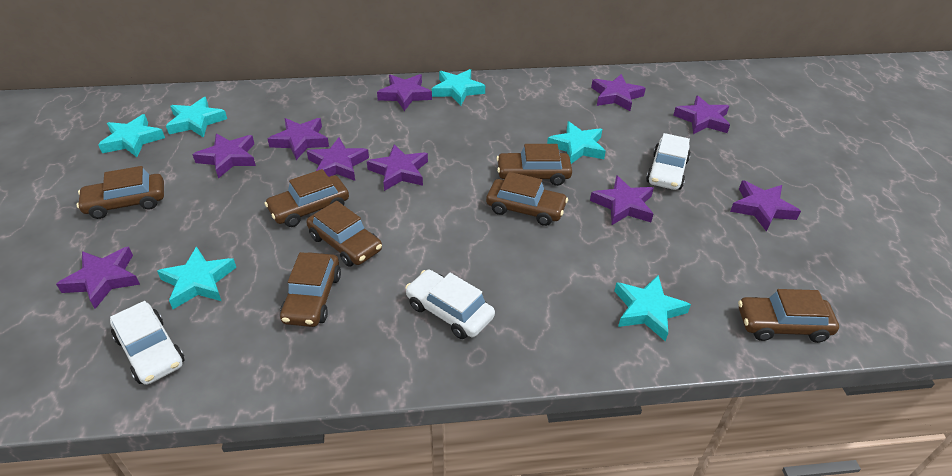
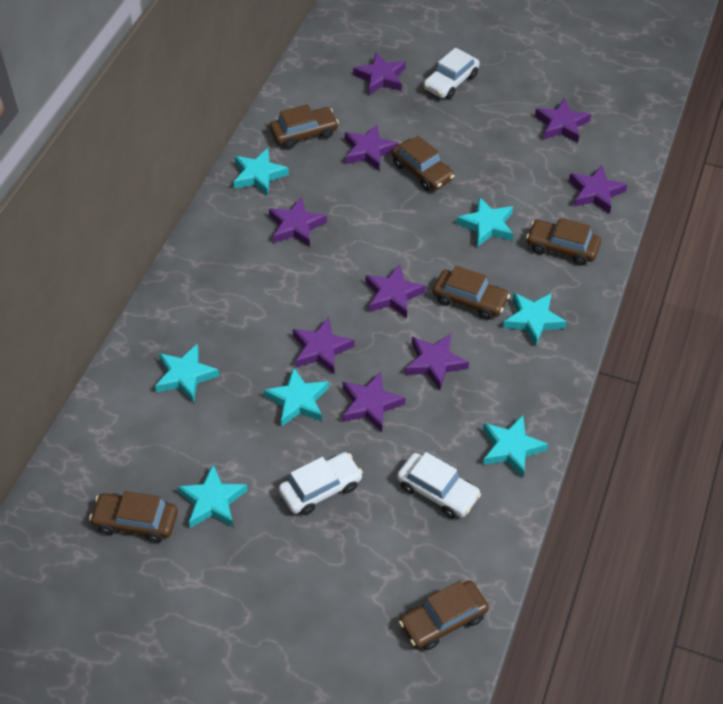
brown car: 7 -> 6
purple star: 10 -> 9
turquoise star: 6 -> 7

